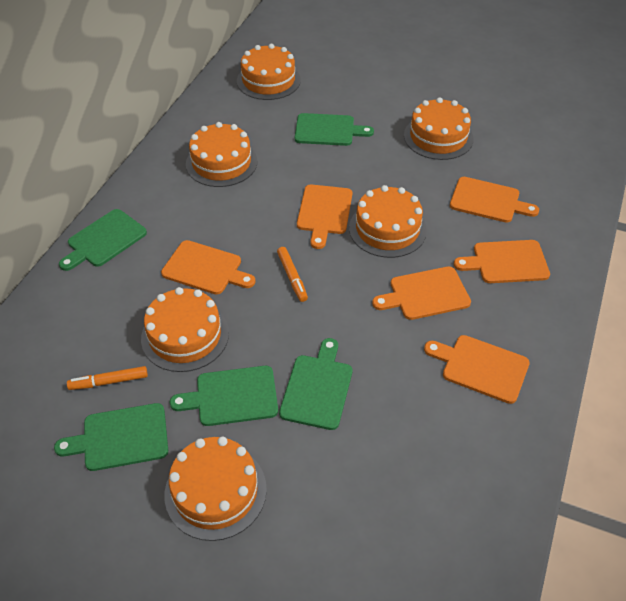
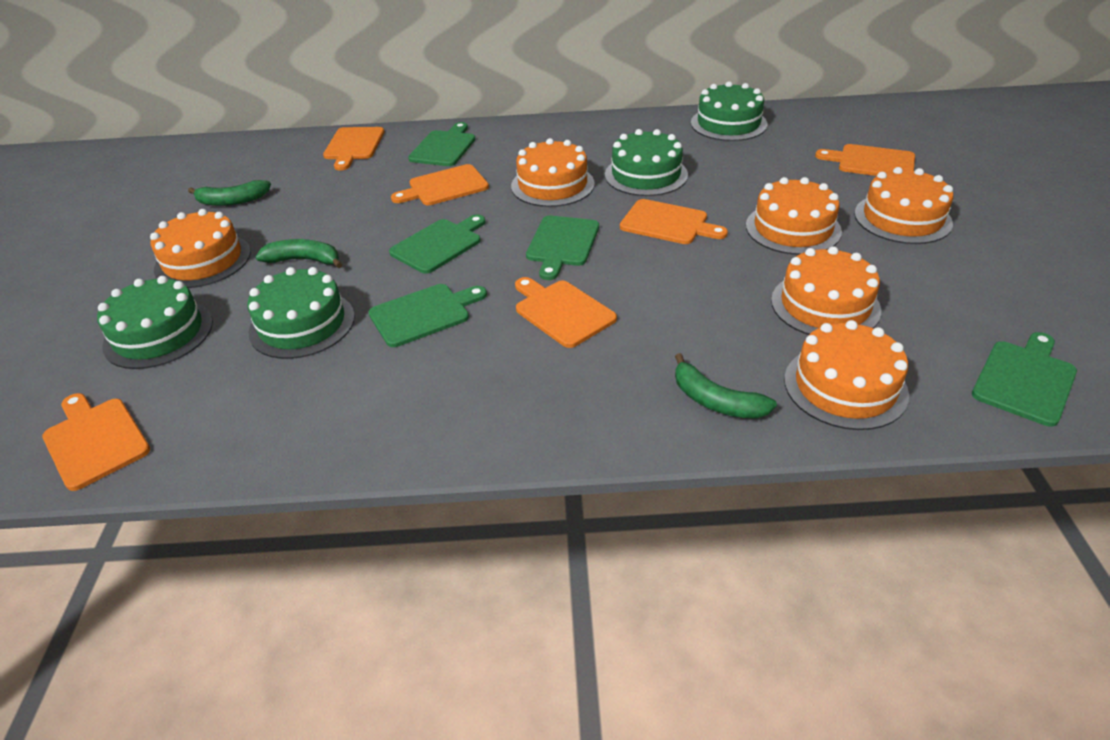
green banana: 0 -> 3
green cake: 0 -> 4
orange marker: 2 -> 0

